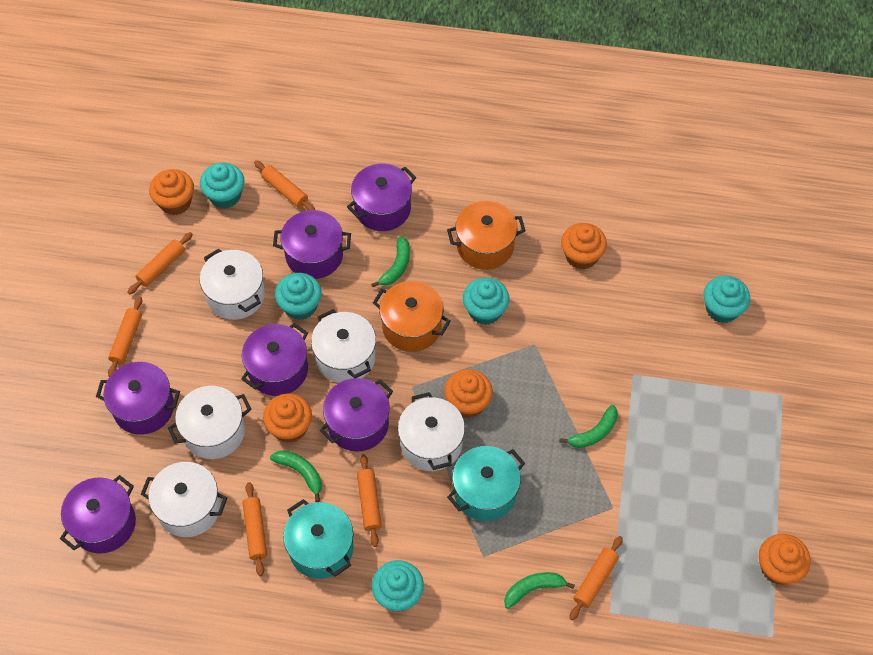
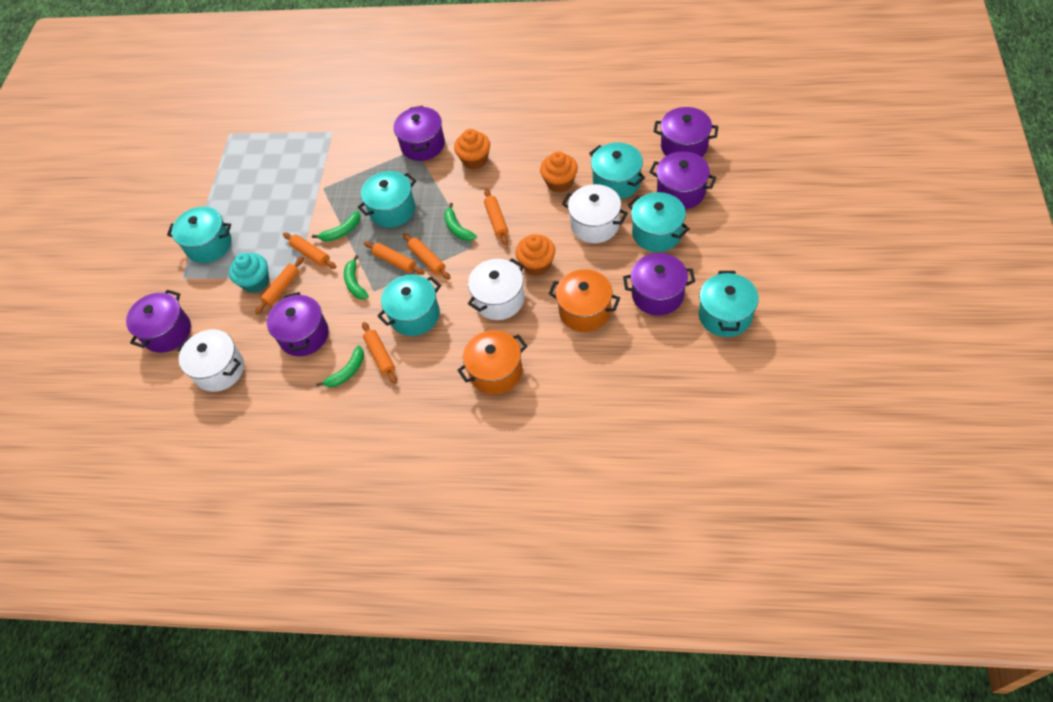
orange cupcake: 5 -> 3
turquoise cupcake: 5 -> 1
turquoise pot: 2 -> 6
white pot: 5 -> 3

